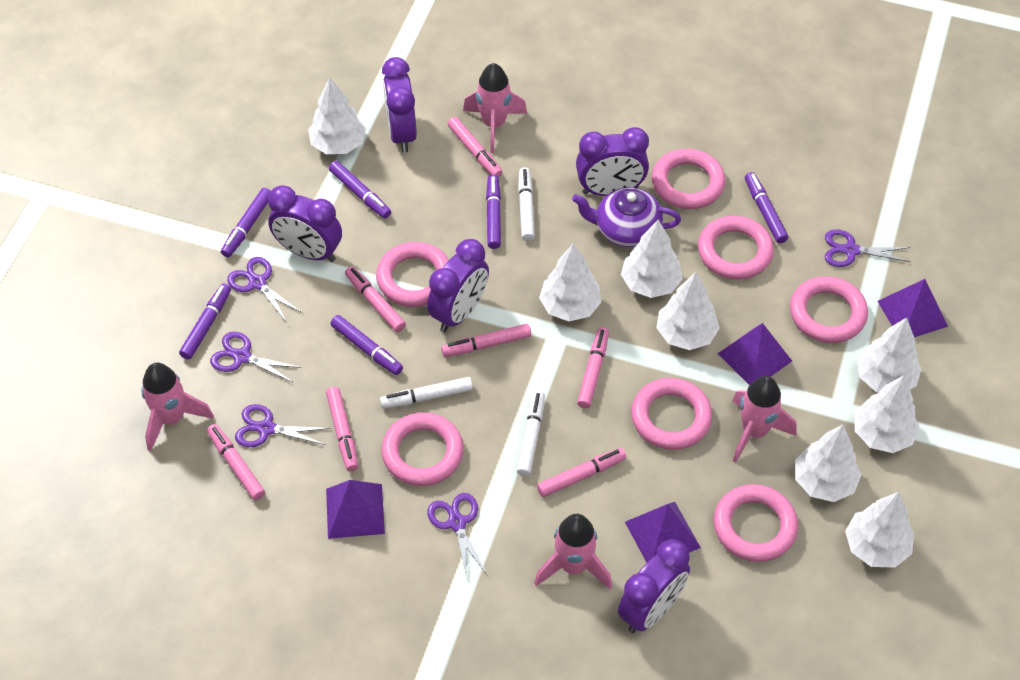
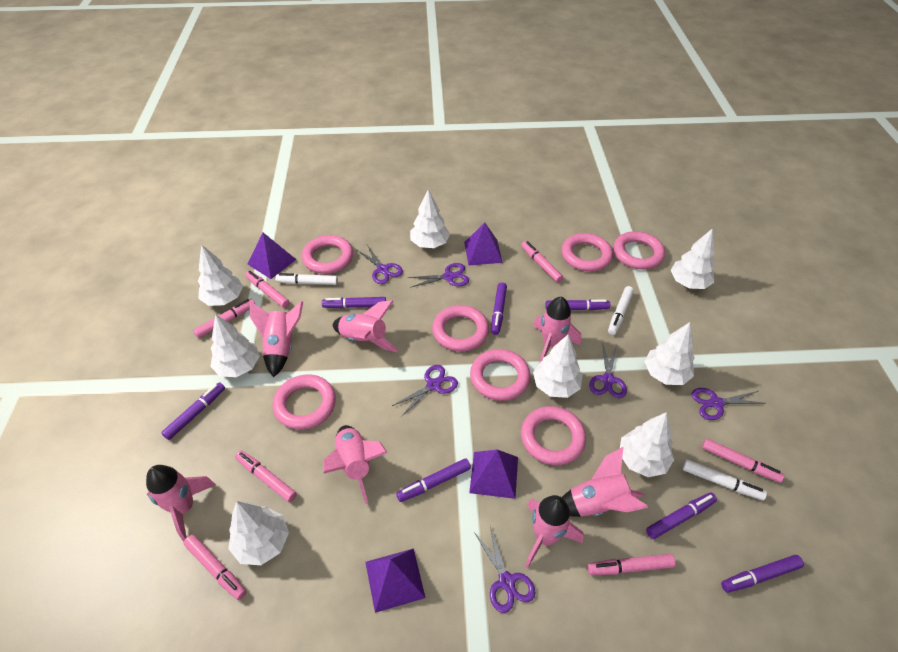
pink rocket: 4 -> 7
purple clock: 5 -> 0
purple marker: 6 -> 7
purple scissors: 5 -> 6
purple teapot: 1 -> 0

